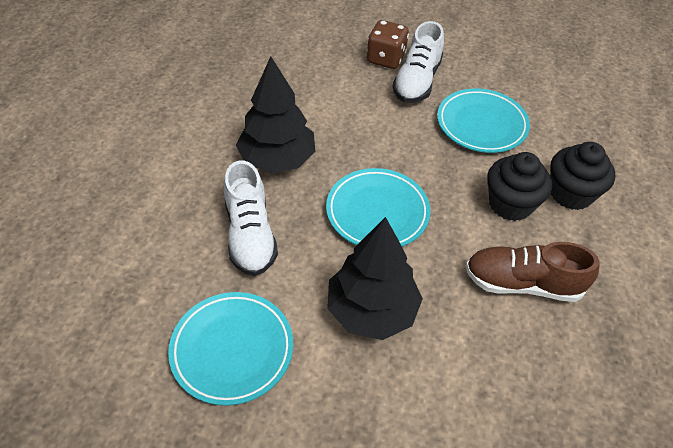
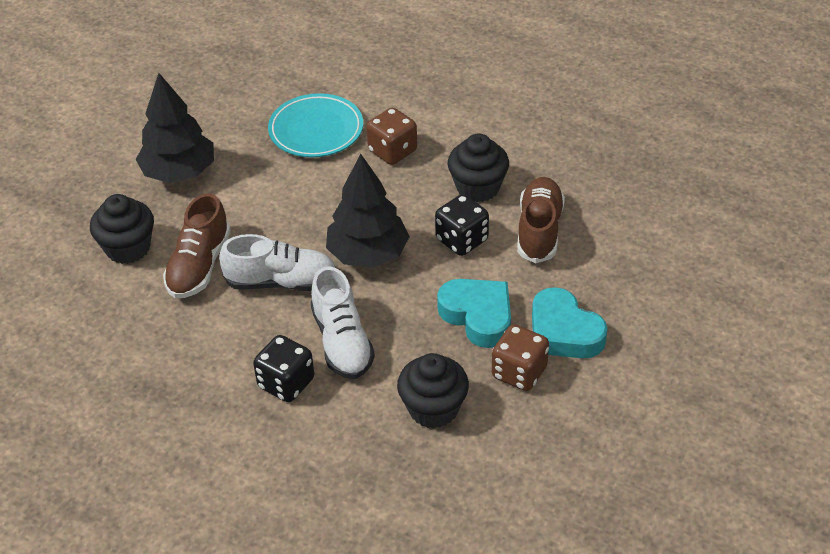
black cupcake: 2 -> 3
black dice: 0 -> 2
brown dice: 1 -> 2
brown shoe: 1 -> 2
turquoise heart: 0 -> 2
turquoise plate: 3 -> 1

